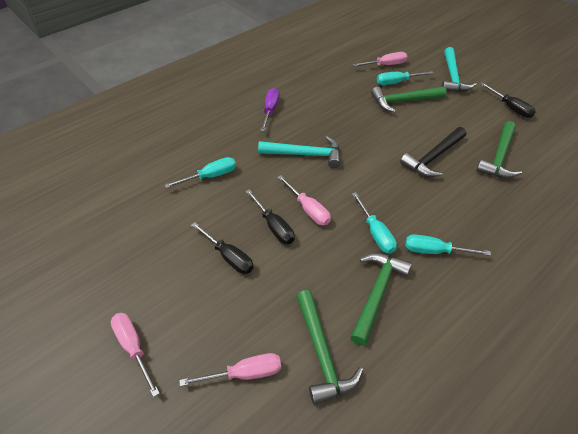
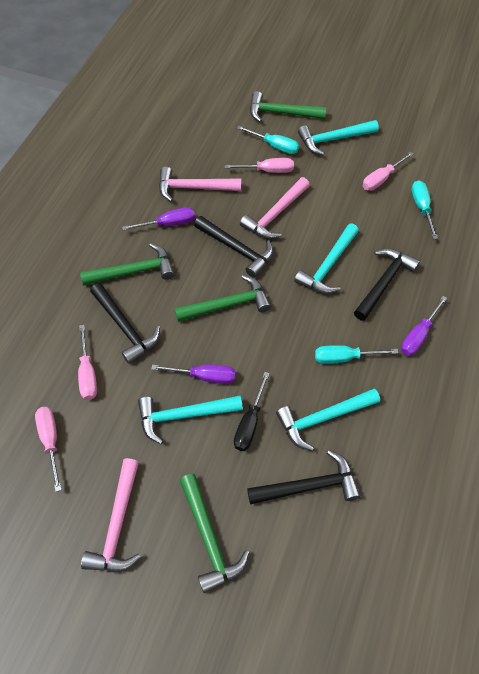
black hammer: 1 -> 4
black screwdriver: 3 -> 1
pink hammer: 0 -> 3
purple screwdriver: 1 -> 3
turquoise hammer: 2 -> 4
turquoise screwdriver: 4 -> 3

